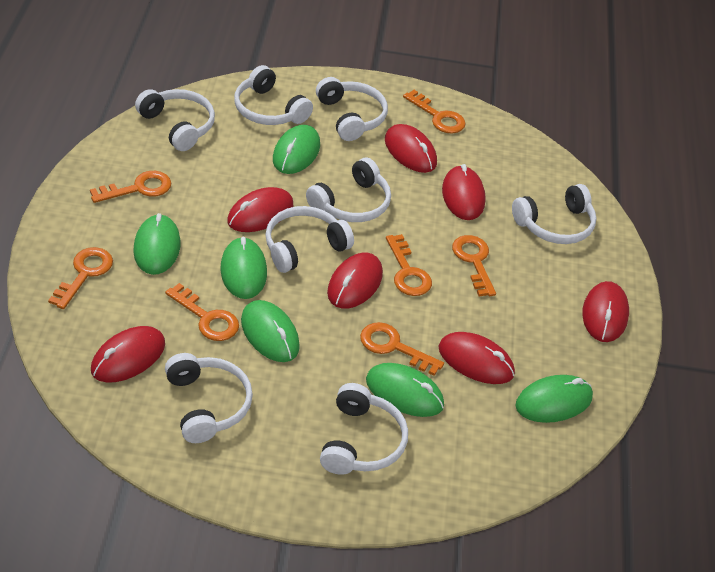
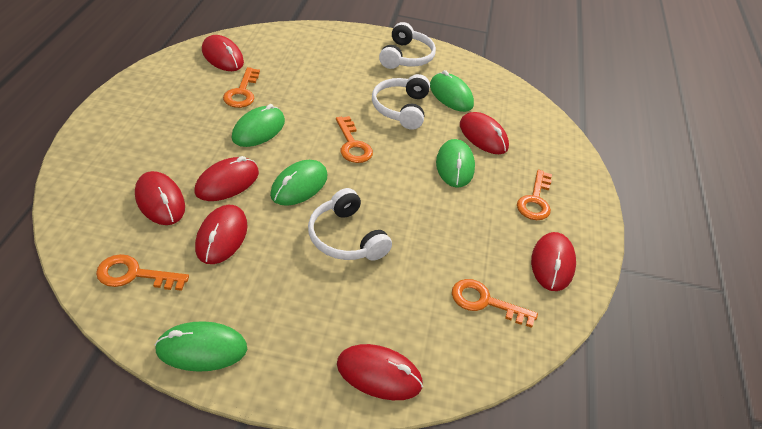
green mouse: 6 -> 5
orange key: 7 -> 5
white headphones: 8 -> 3

